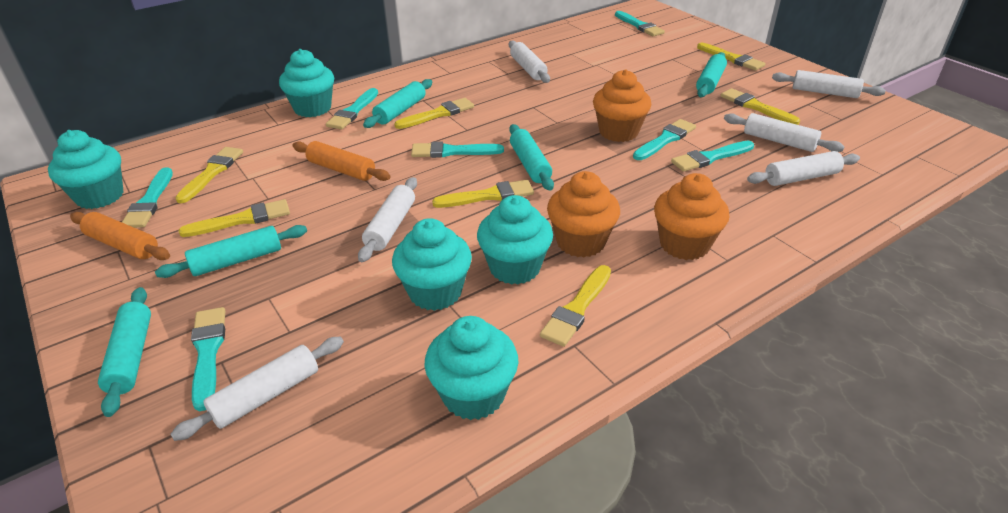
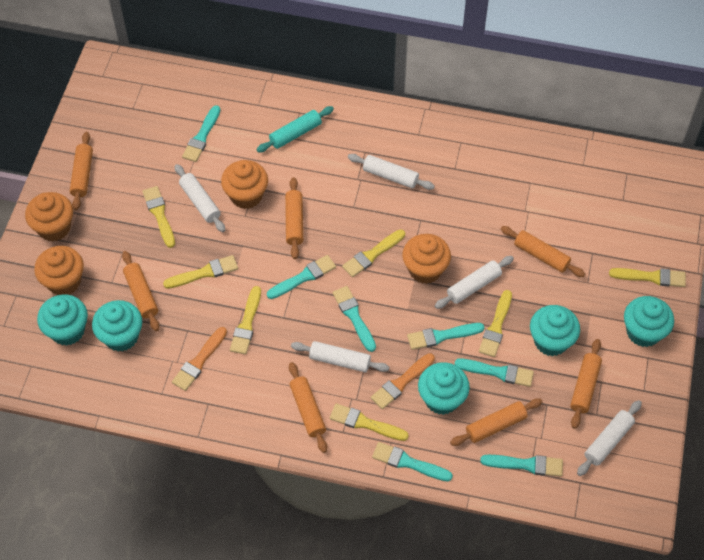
orange brush: 0 -> 2
orange cupcake: 3 -> 4
orange rolling pin: 2 -> 7
turquoise rolling pin: 5 -> 1
white rolling pin: 6 -> 5

